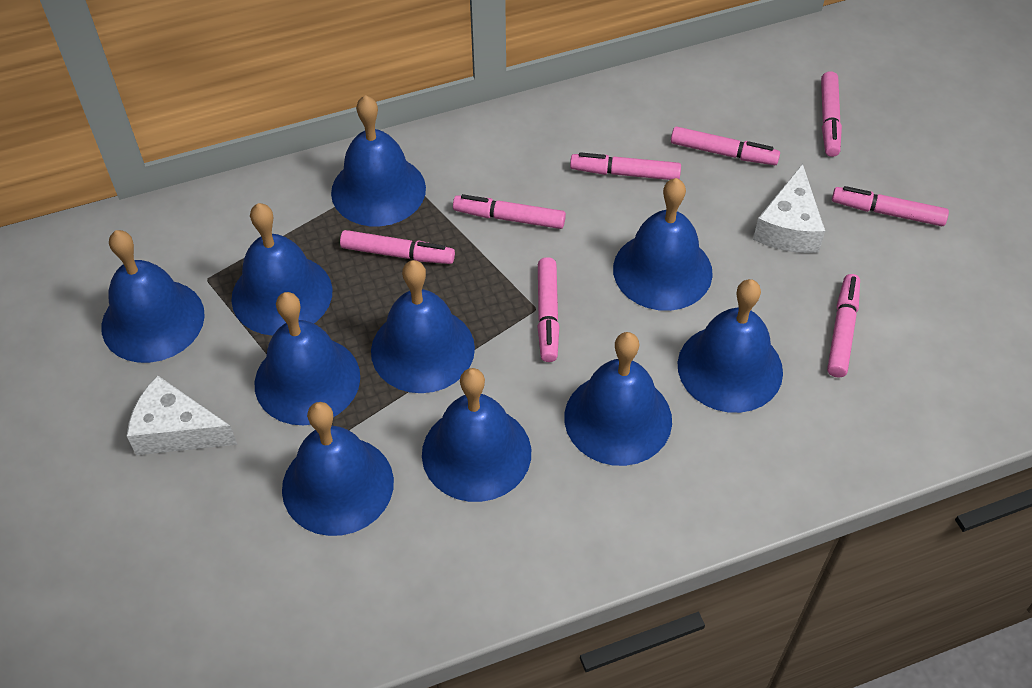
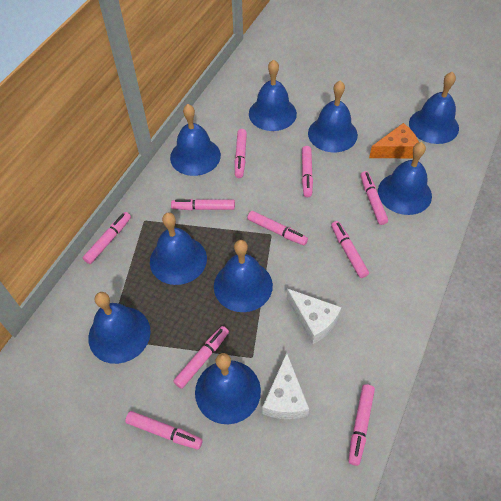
blue bell: 10 -> 9
orange cheese: 0 -> 1
pink marker: 8 -> 10

